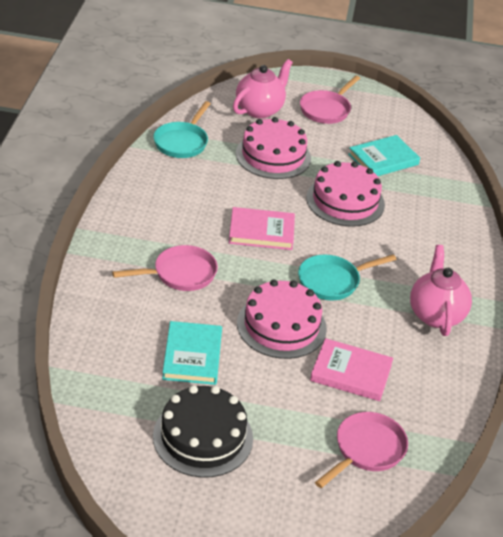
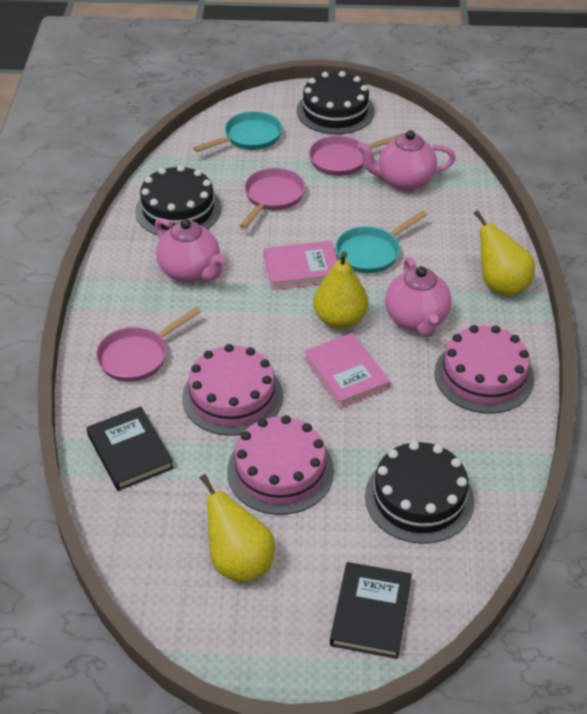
black book: 0 -> 2
black cake: 1 -> 3
pink teapot: 2 -> 3
turquoise book: 2 -> 0
yellow pear: 0 -> 3

